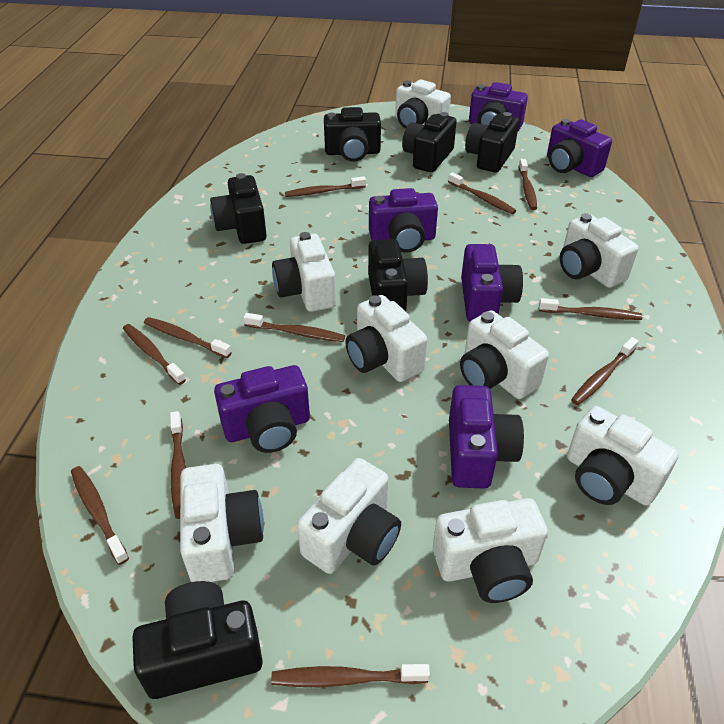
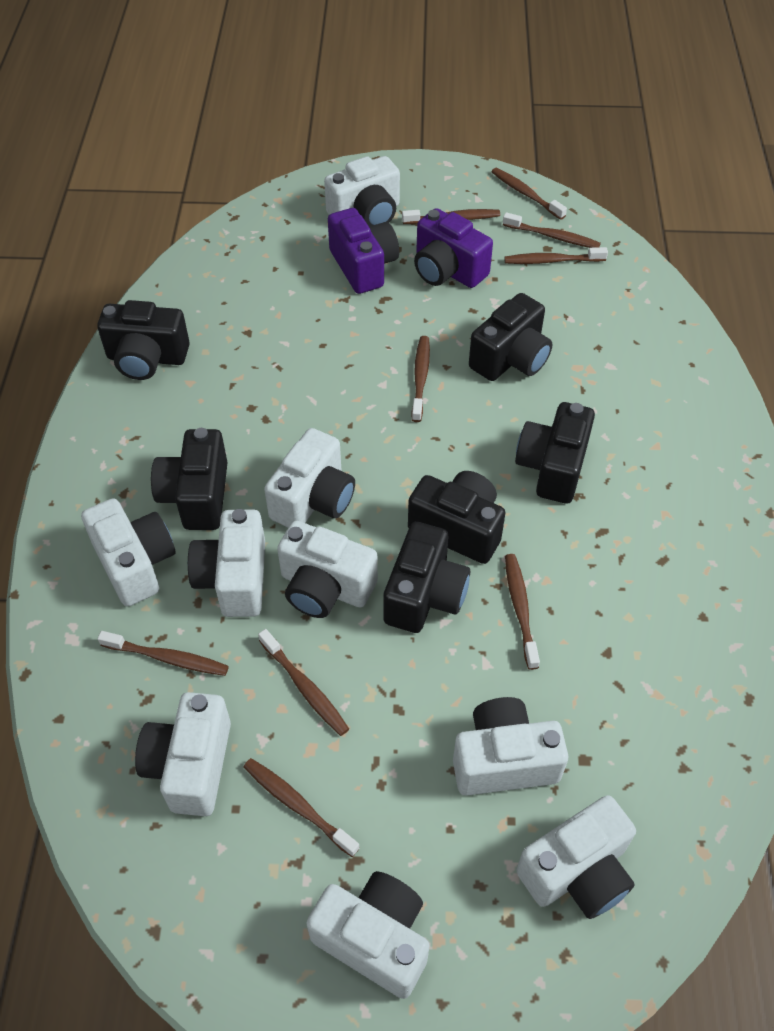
brown toothbrush: 11 -> 9
purple camera: 6 -> 2

